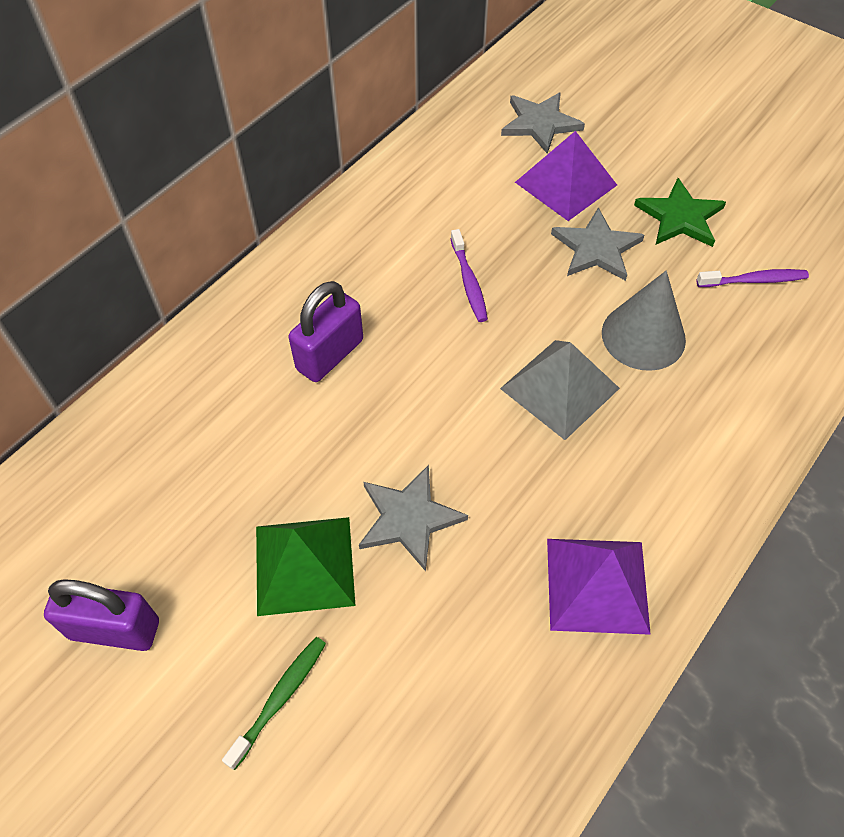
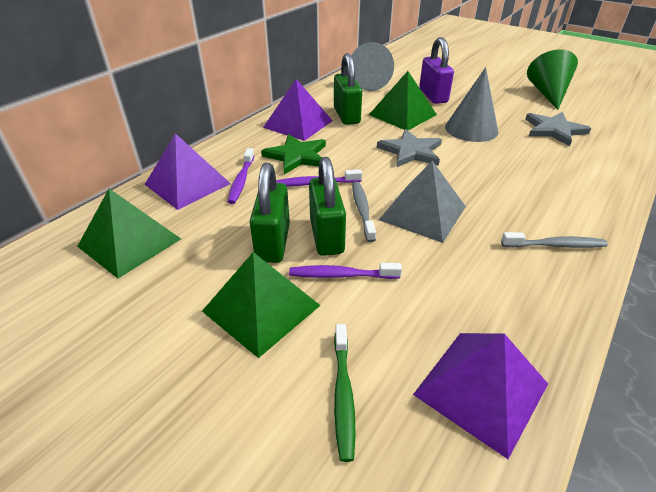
green cone: 0 -> 1
green padlock: 0 -> 3
green pyramid: 1 -> 3
grey cone: 1 -> 2
grey star: 3 -> 2
grey toothbrush: 0 -> 2
purple padlock: 2 -> 1
purple pyramid: 2 -> 3
purple toothbrush: 2 -> 3

